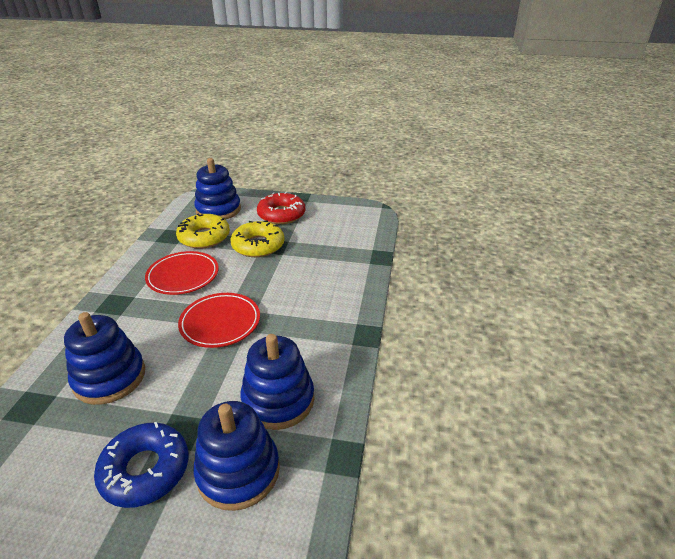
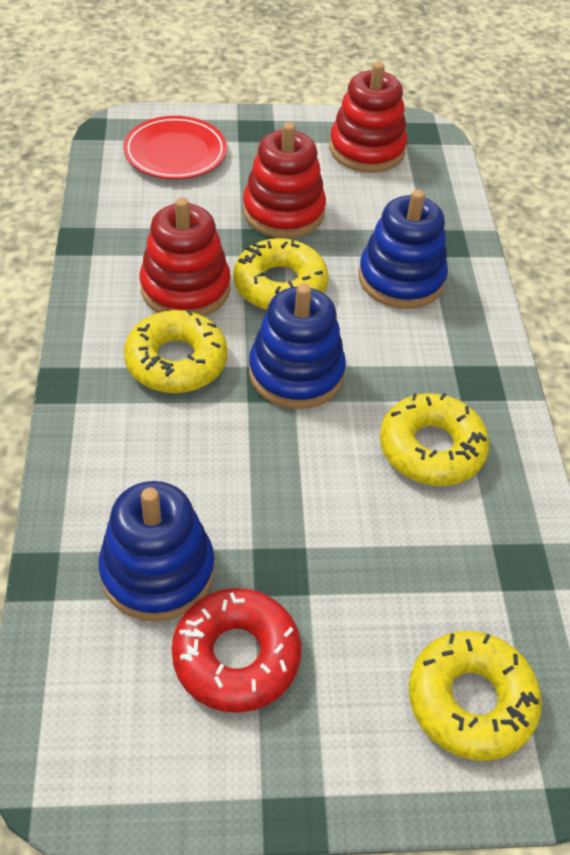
blue donut: 1 -> 0
blue stacking toy: 4 -> 3
red plate: 2 -> 1
red stacking toy: 0 -> 3
yellow donut: 2 -> 4

